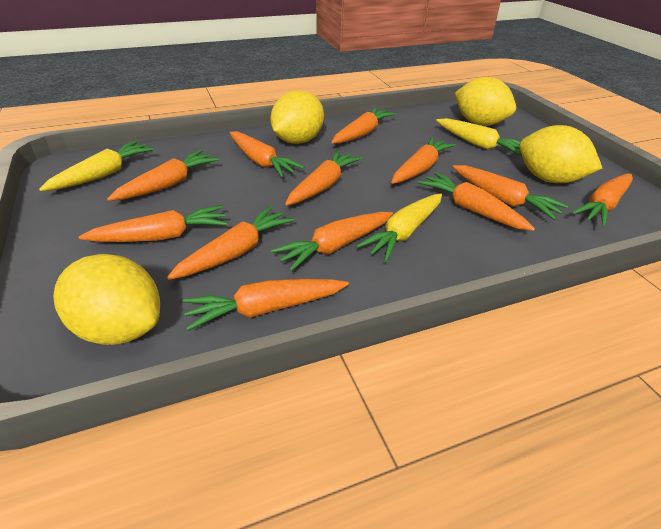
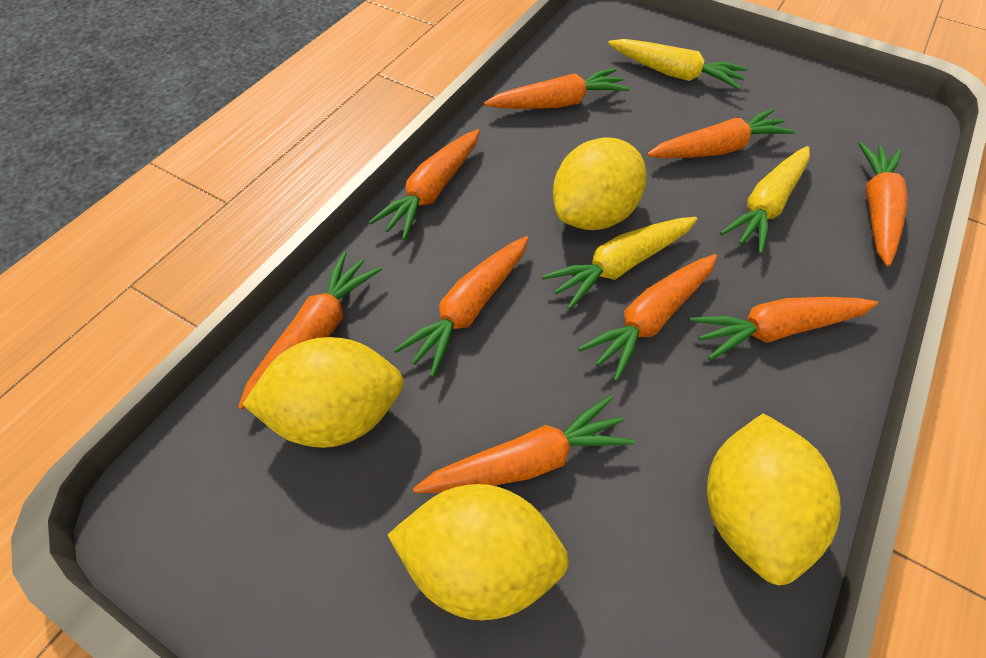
orange carrot: 12 -> 9

